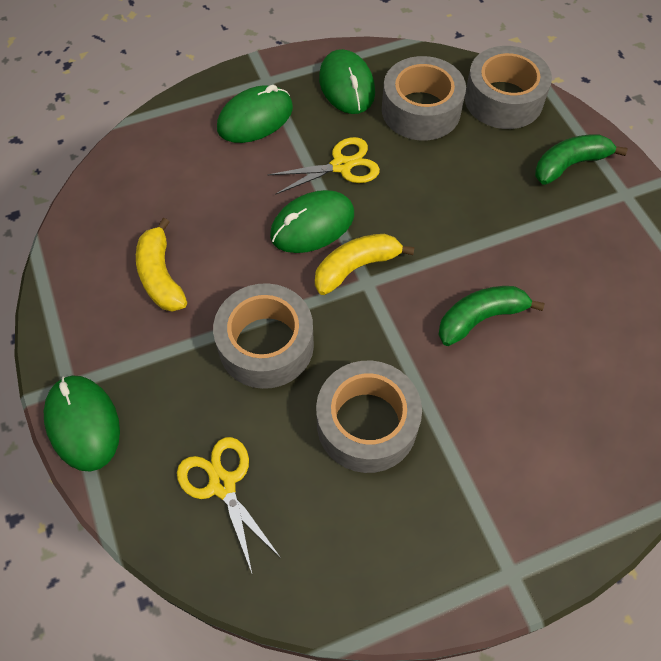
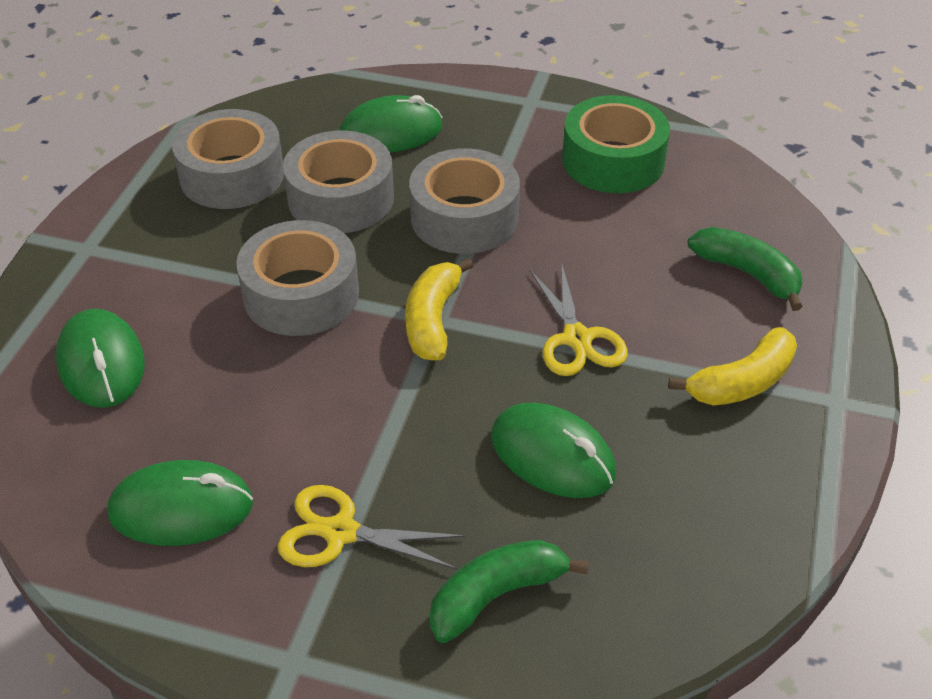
green tape: 0 -> 1

